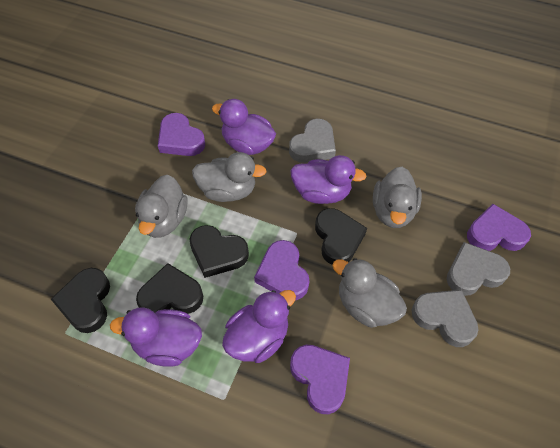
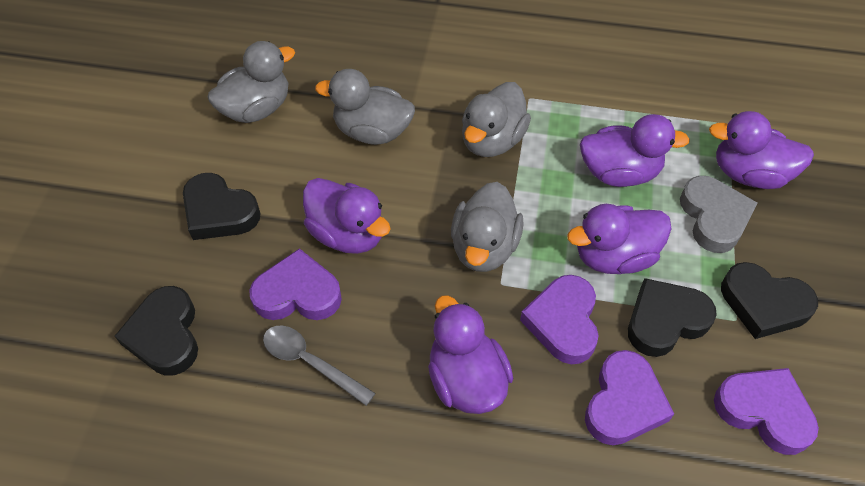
grey heart: 3 -> 1
grey spoon: 0 -> 1
purple duck: 4 -> 5

